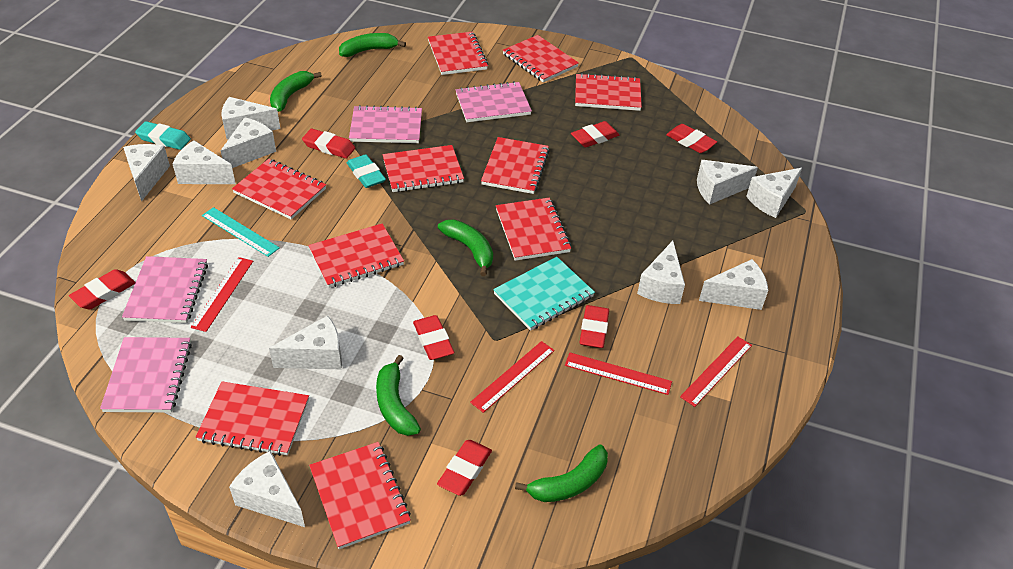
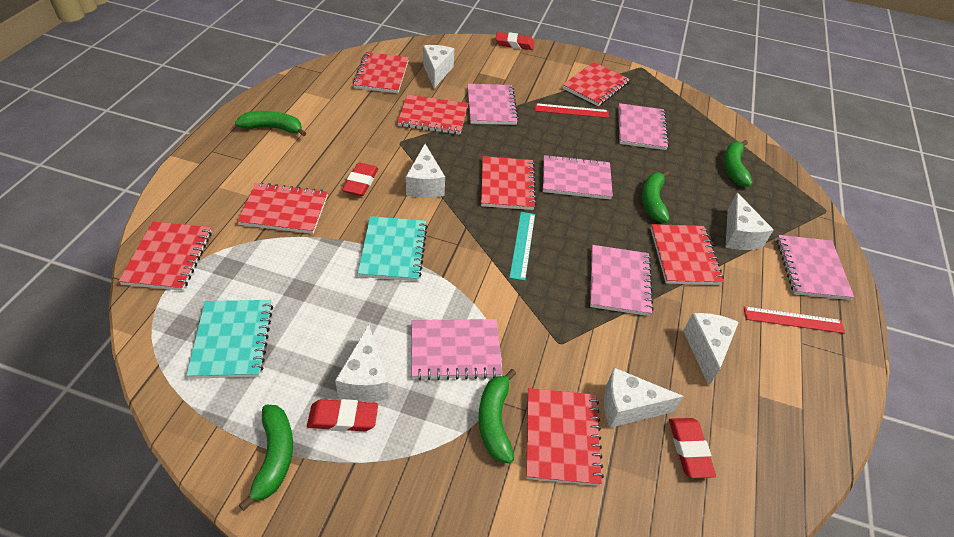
pink notebook: 4 -> 6
red eraser: 7 -> 4
red notebook: 10 -> 8
red ruler: 4 -> 2
turquoise eraser: 2 -> 0
turquoise notebook: 1 -> 2
white cheese: 10 -> 6

